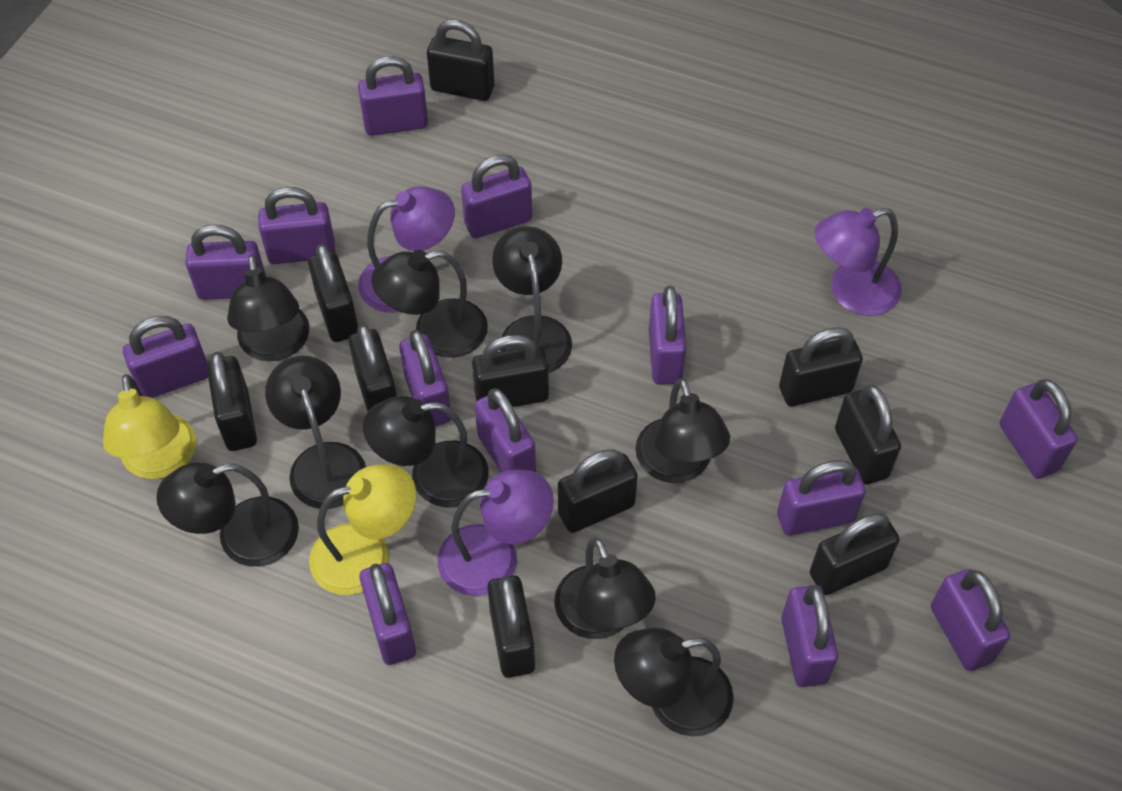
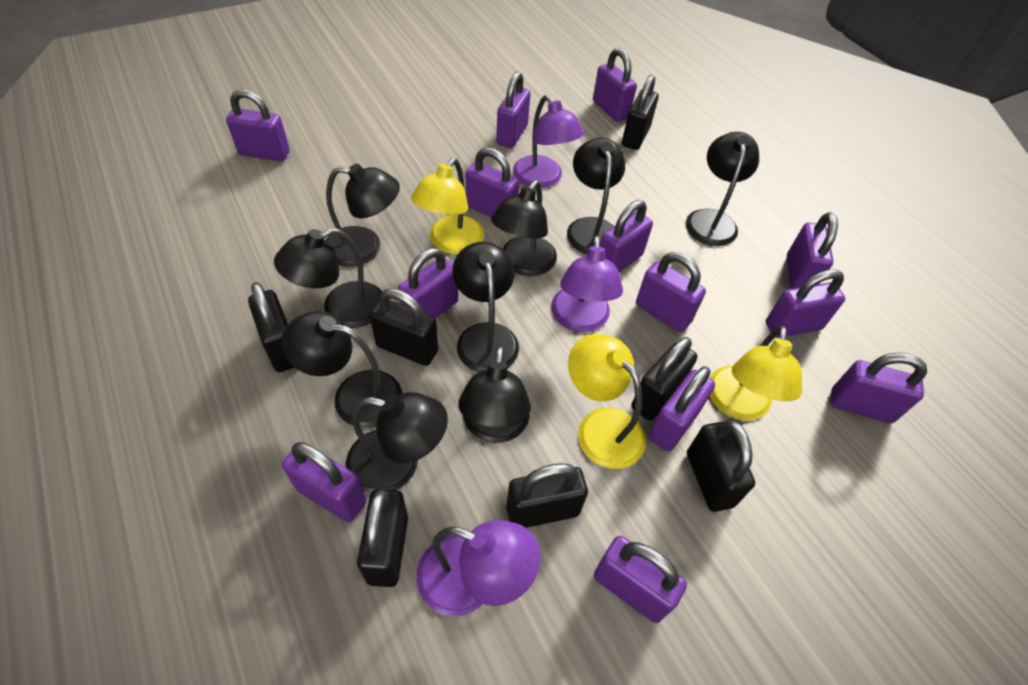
black padlock: 10 -> 7
yellow lamp: 2 -> 3

